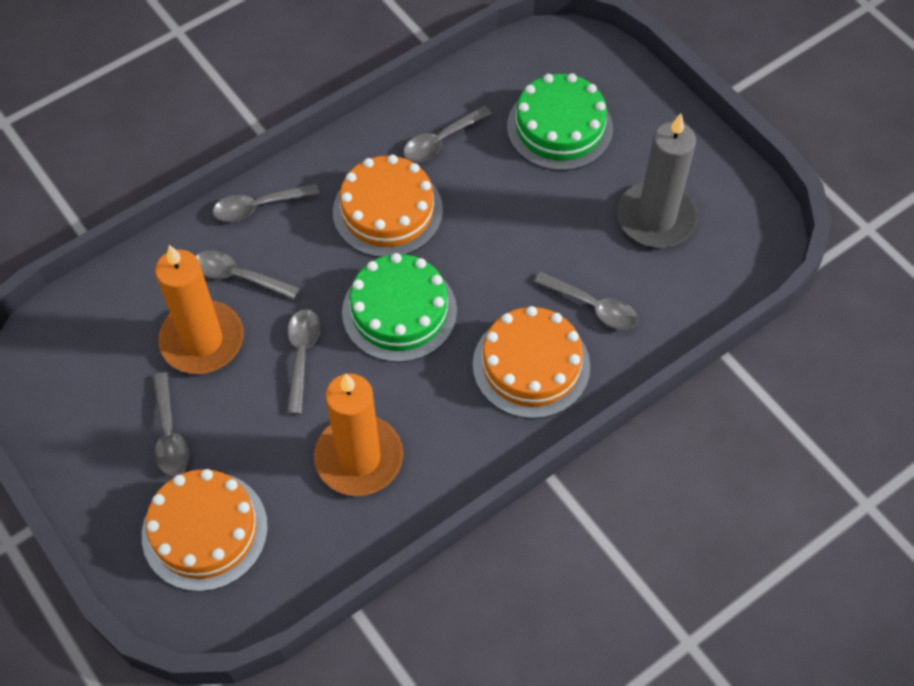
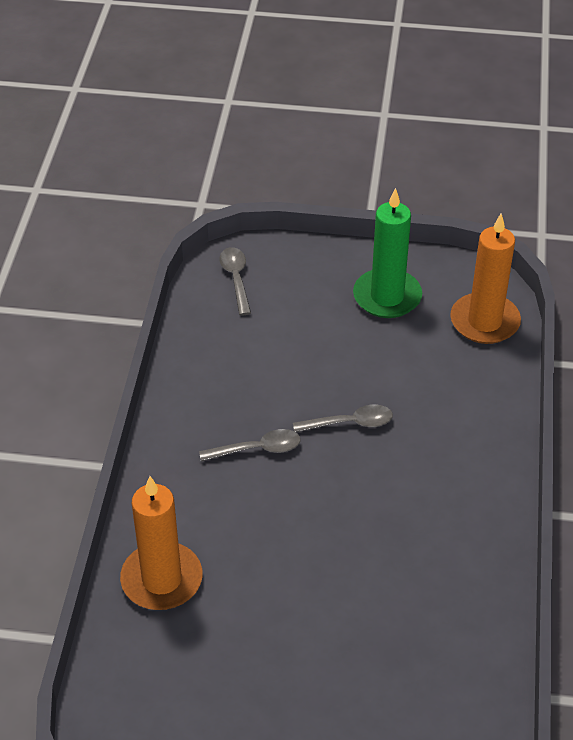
green cake: 2 -> 0
green candle: 0 -> 1
grey candle: 1 -> 0
grey spoon: 6 -> 3
orange cake: 3 -> 0

